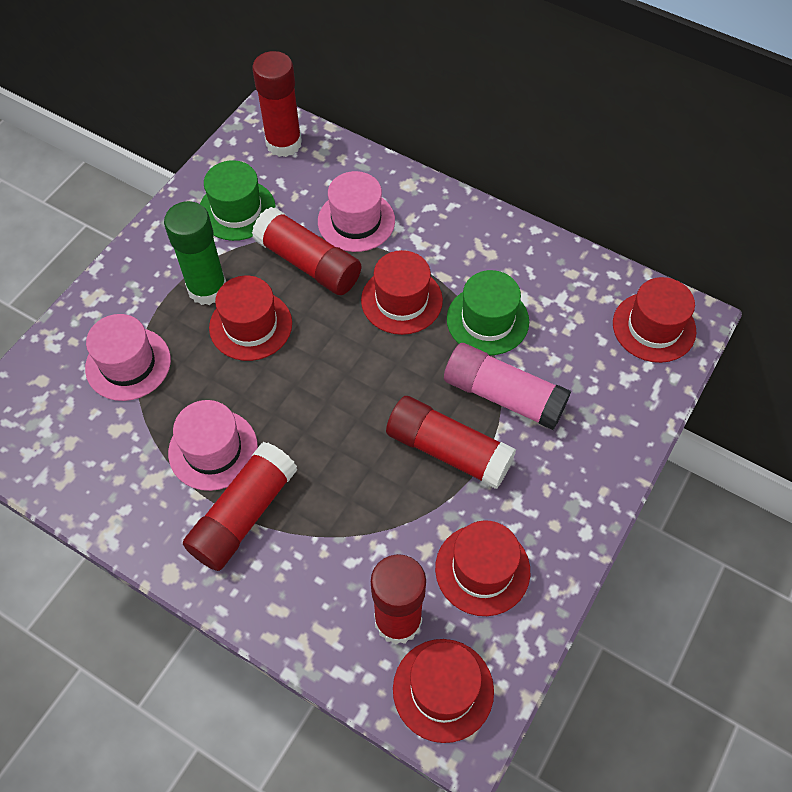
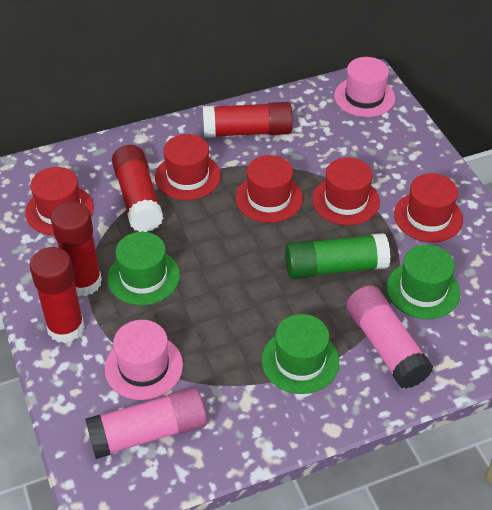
green hat: 2 -> 3
pink glue stick: 1 -> 2
pink hat: 3 -> 2
red glue stick: 5 -> 4

